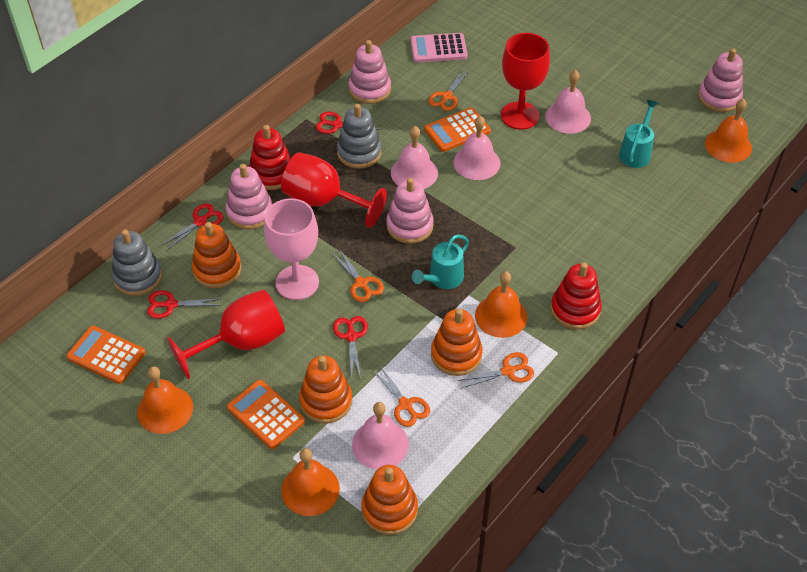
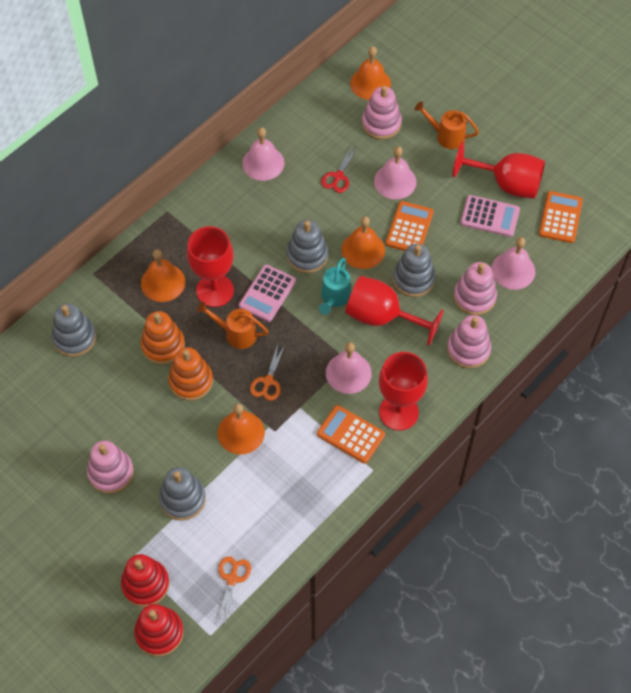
grey stacking toy: 2 -> 4
orange scissors: 4 -> 2
orange stacking toy: 4 -> 2
orange watering can: 0 -> 2
pink calculator: 1 -> 2
pink goblet: 1 -> 0
red goblet: 3 -> 4
red scissors: 4 -> 1
turquoise watering can: 2 -> 1

